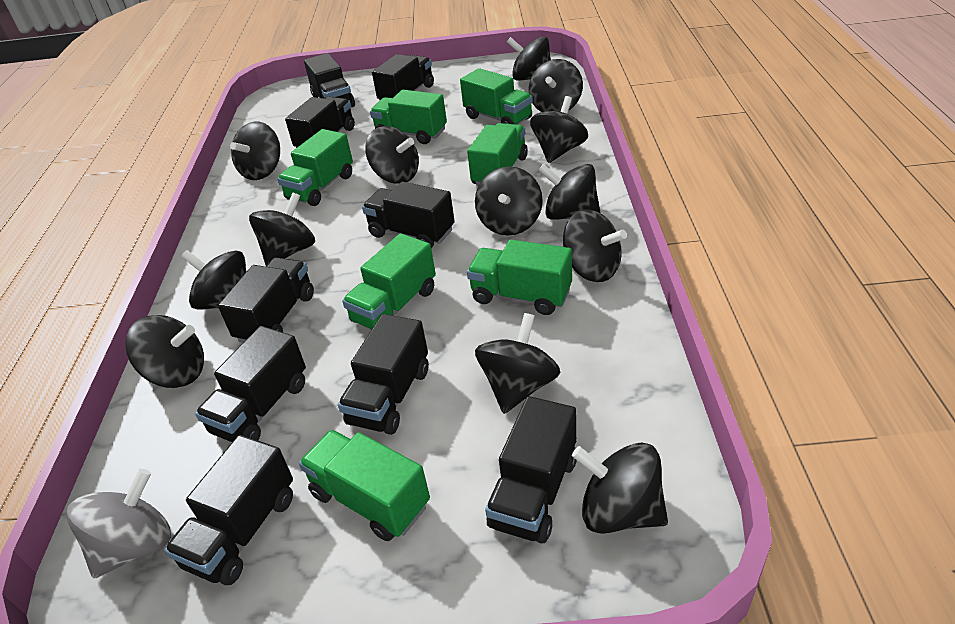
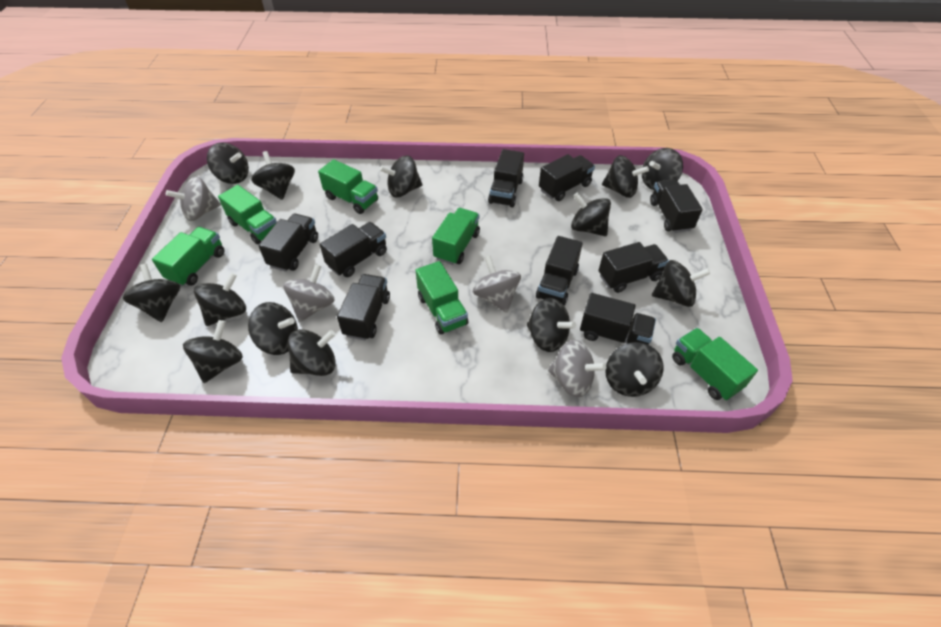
black spinning top: 13 -> 14
green truck: 7 -> 6
grey spinning top: 1 -> 4

